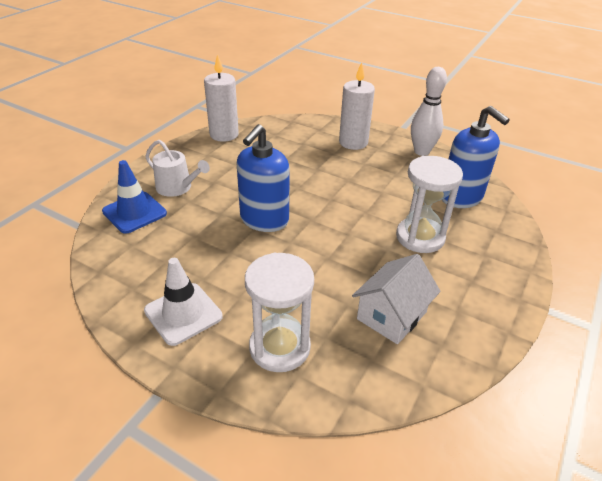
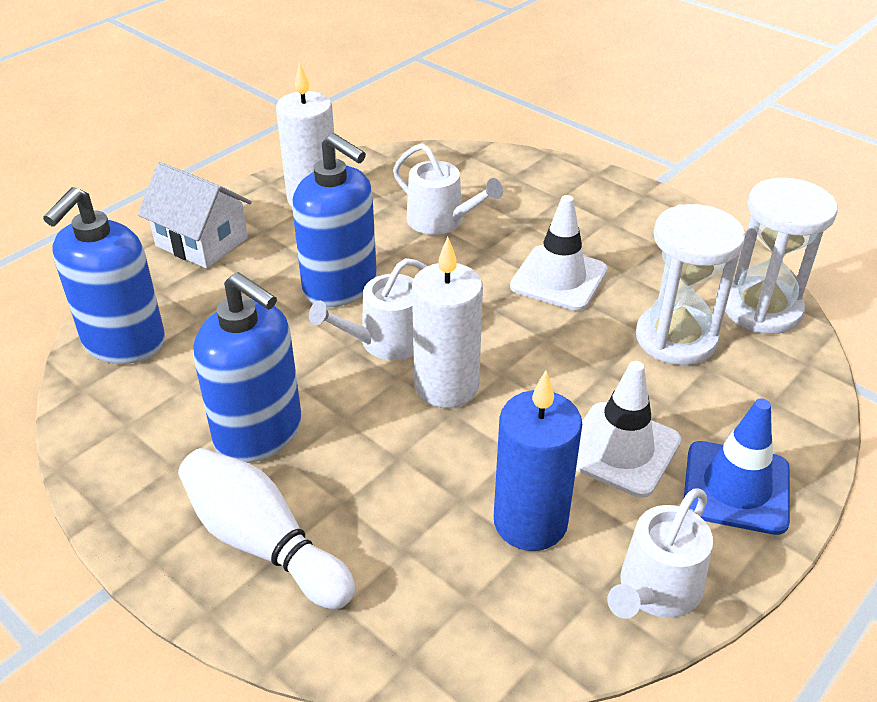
blue candle: 0 -> 1
blue soap dispenser: 2 -> 3
white traffic cone: 1 -> 2
white watering can: 1 -> 3

